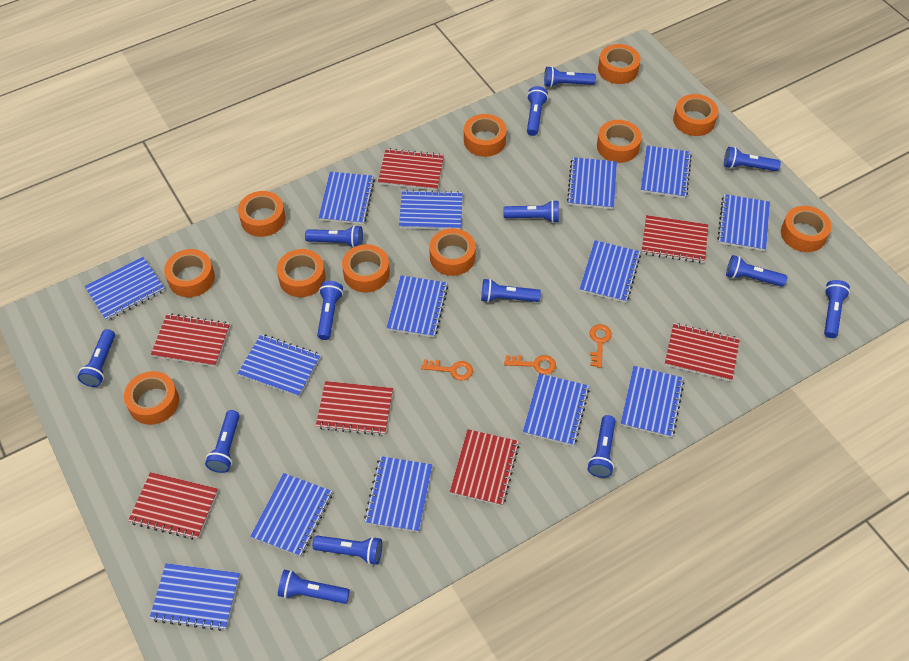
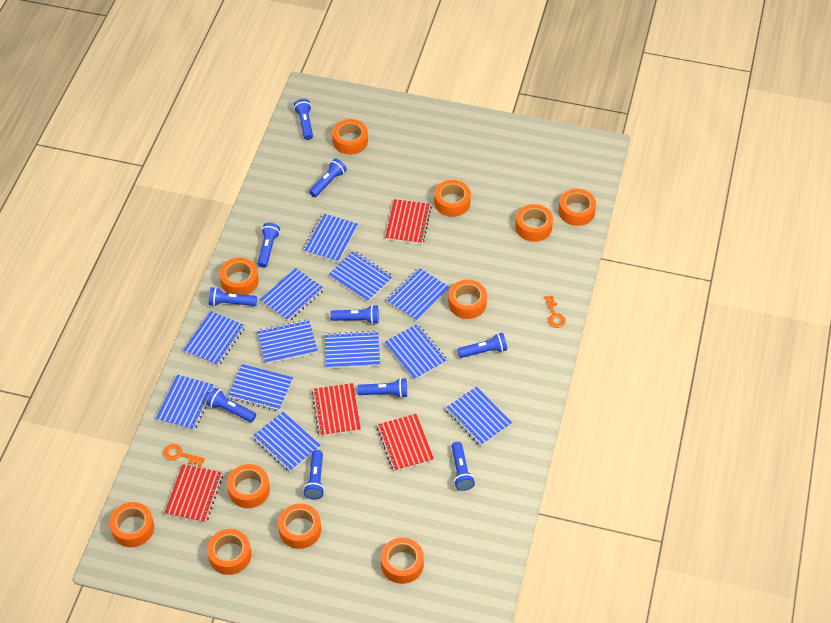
blue flashlight: 14 -> 10
blue notebook: 14 -> 12
orange key: 3 -> 2
red notebook: 7 -> 4

